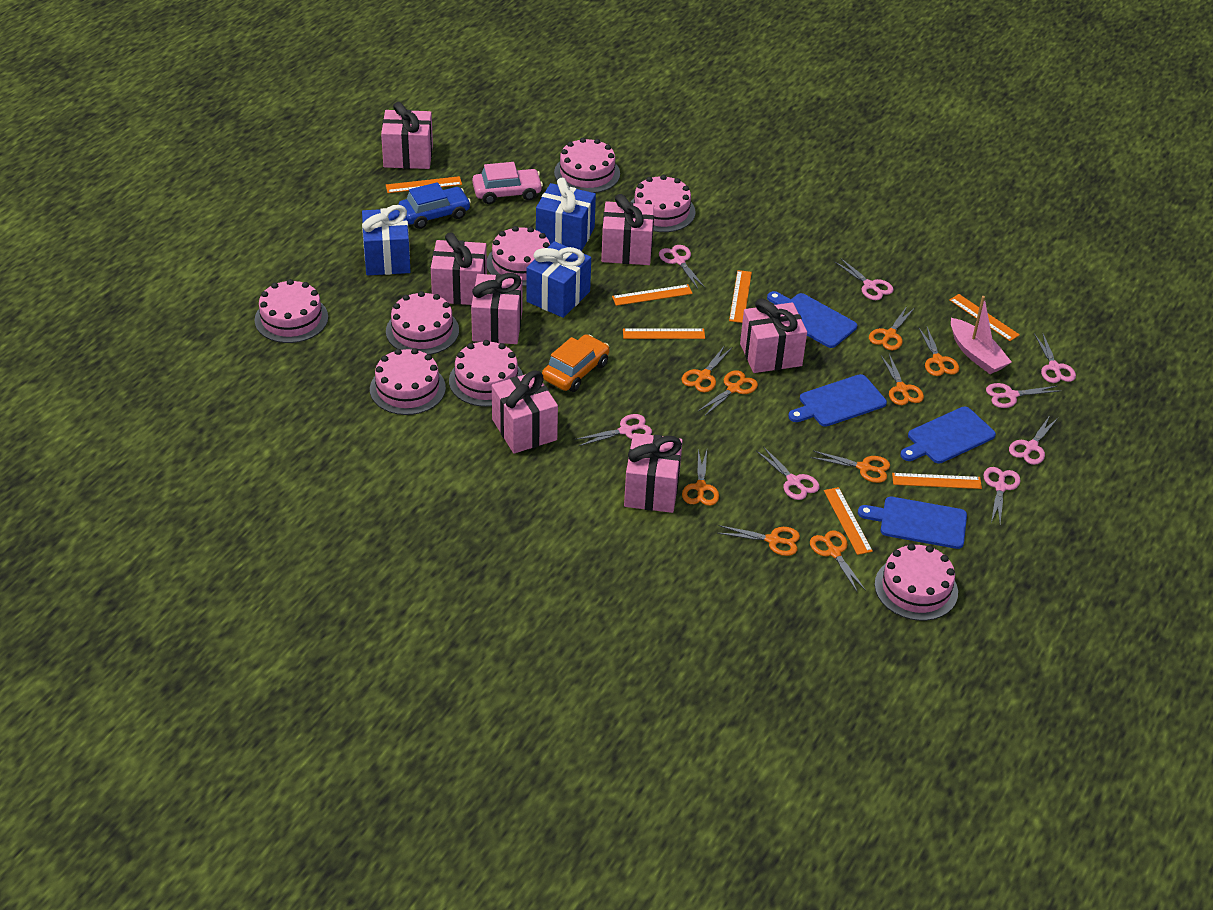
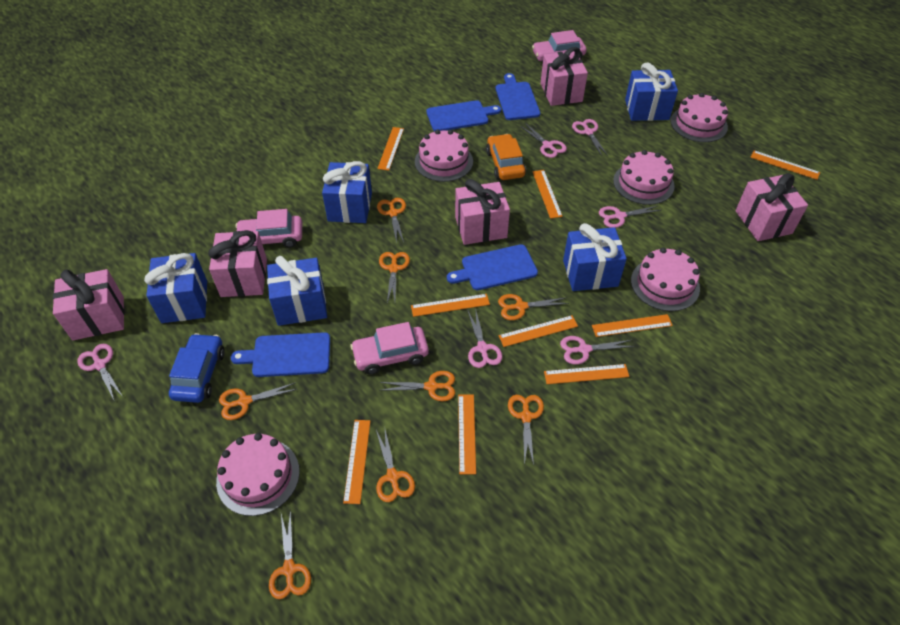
blue gift: 3 -> 5
orange ruler: 7 -> 9
orange scissors: 9 -> 8
pink boat: 1 -> 0
pink cake: 8 -> 5
pink car: 1 -> 3
pink gift: 7 -> 5
pink scissors: 8 -> 6

